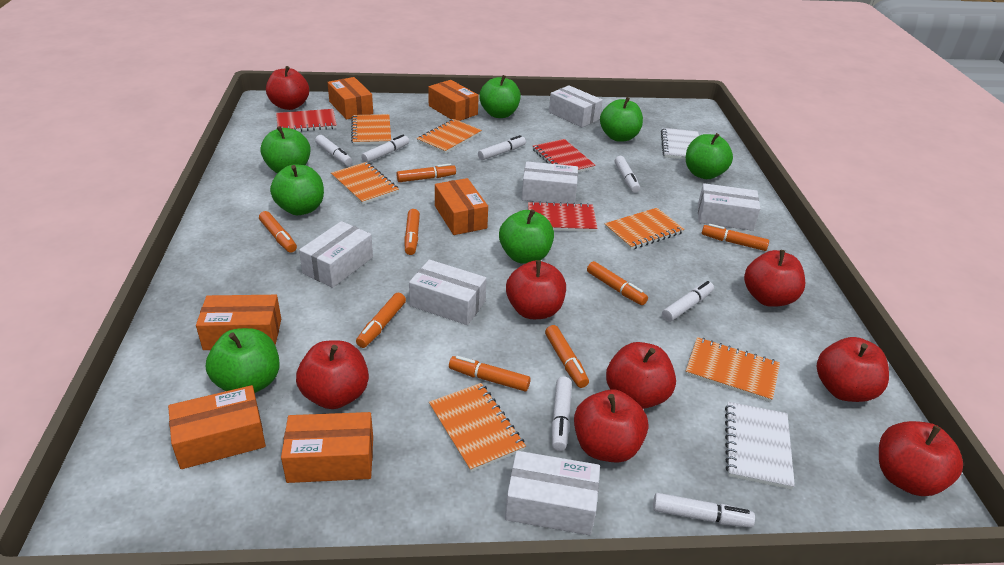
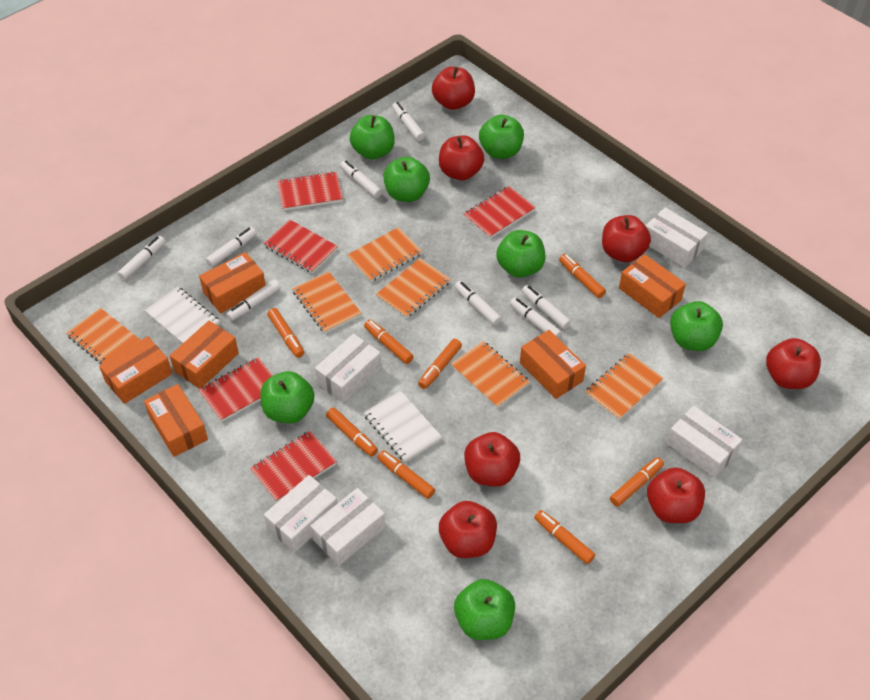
red apple: 8 -> 7
red notebook: 3 -> 5
white box: 6 -> 5
white marker: 7 -> 8

